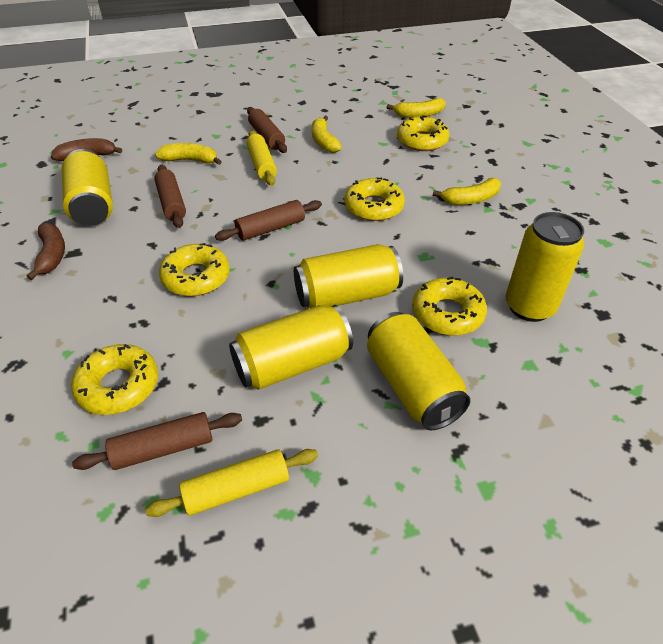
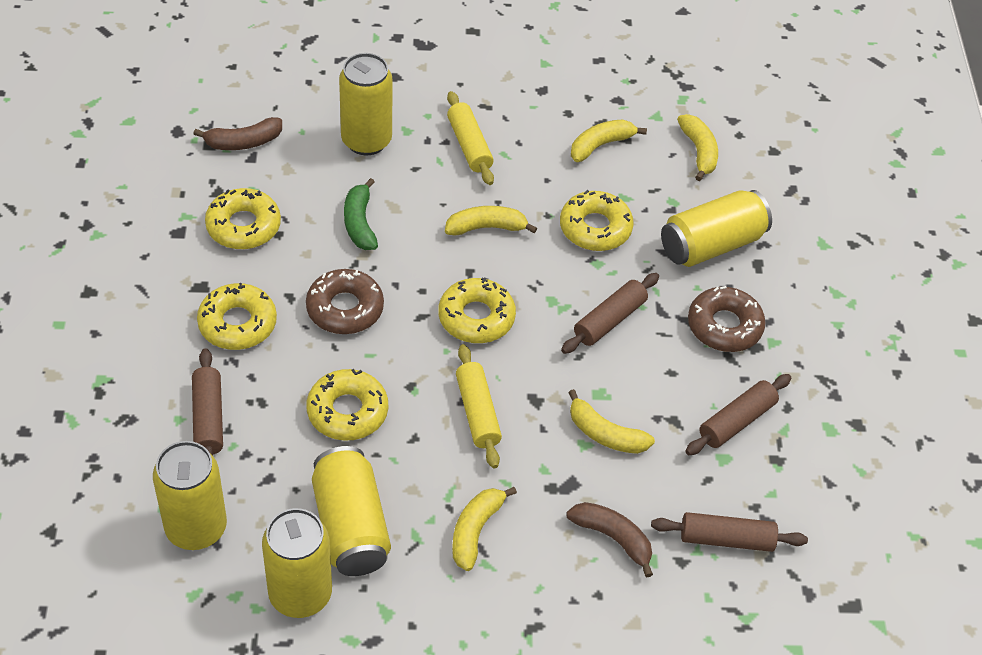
brown donut: 0 -> 2
green banana: 0 -> 1
yellow banana: 4 -> 5

